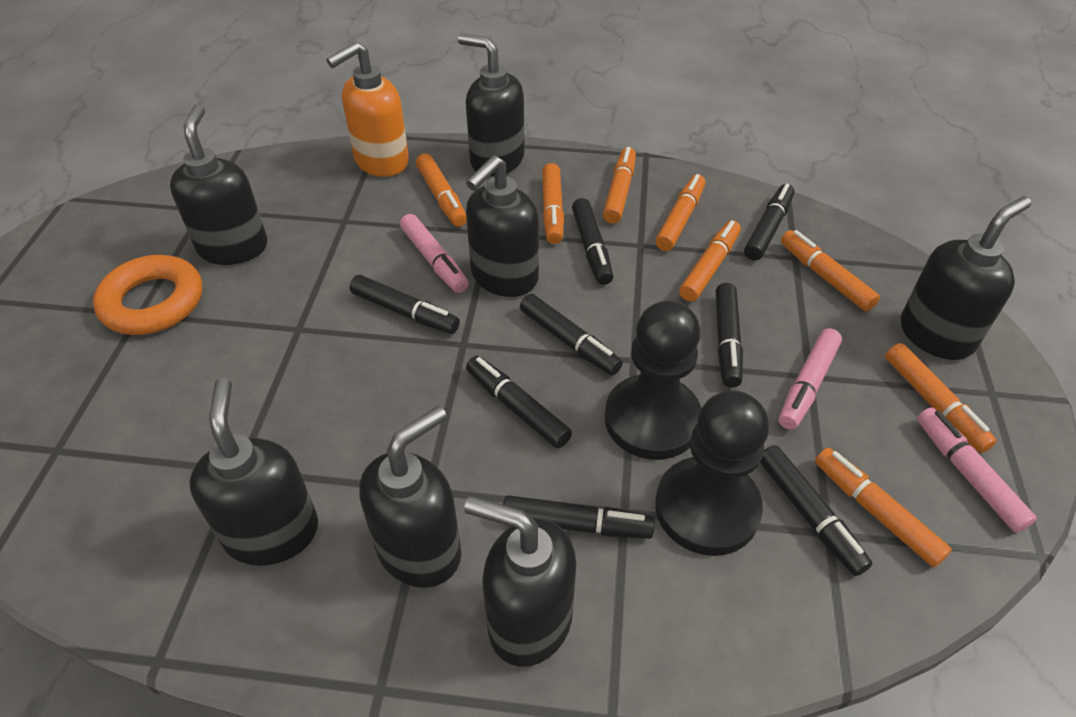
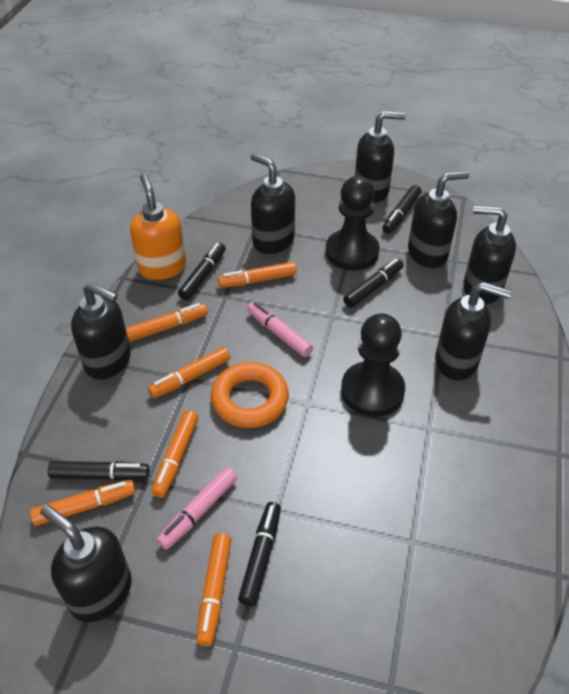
black marker: 8 -> 5
orange marker: 8 -> 6
pink marker: 3 -> 2

